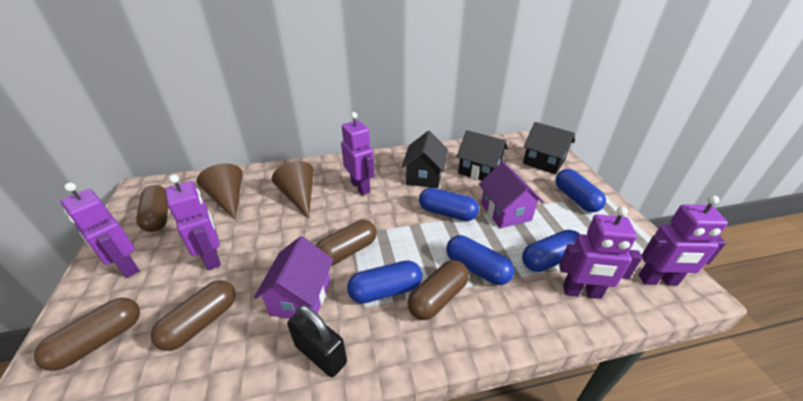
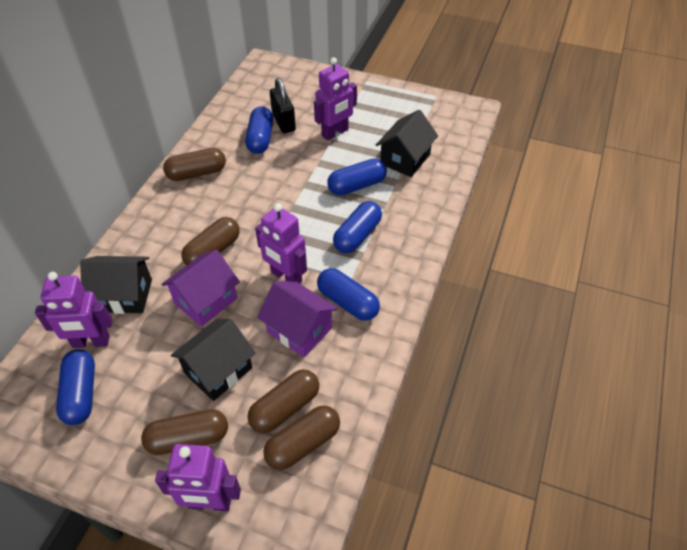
brown cone: 2 -> 0
purple robot: 5 -> 4

